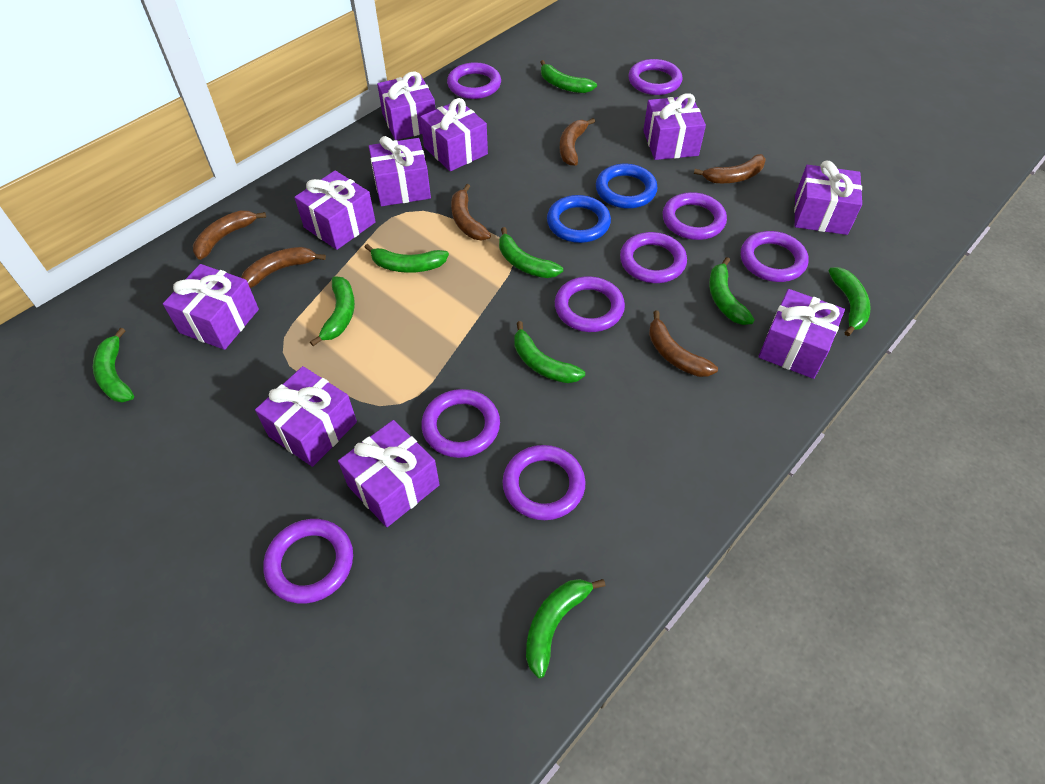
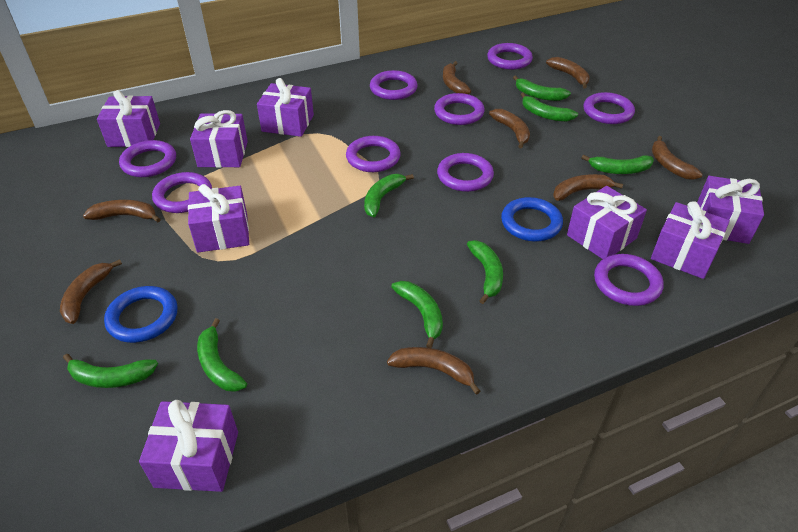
brown banana: 6 -> 8
green banana: 9 -> 8
purple gift: 10 -> 8

